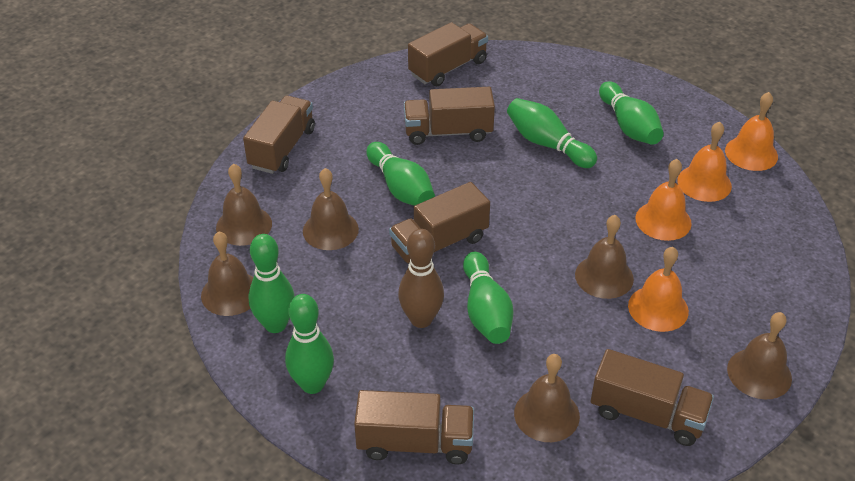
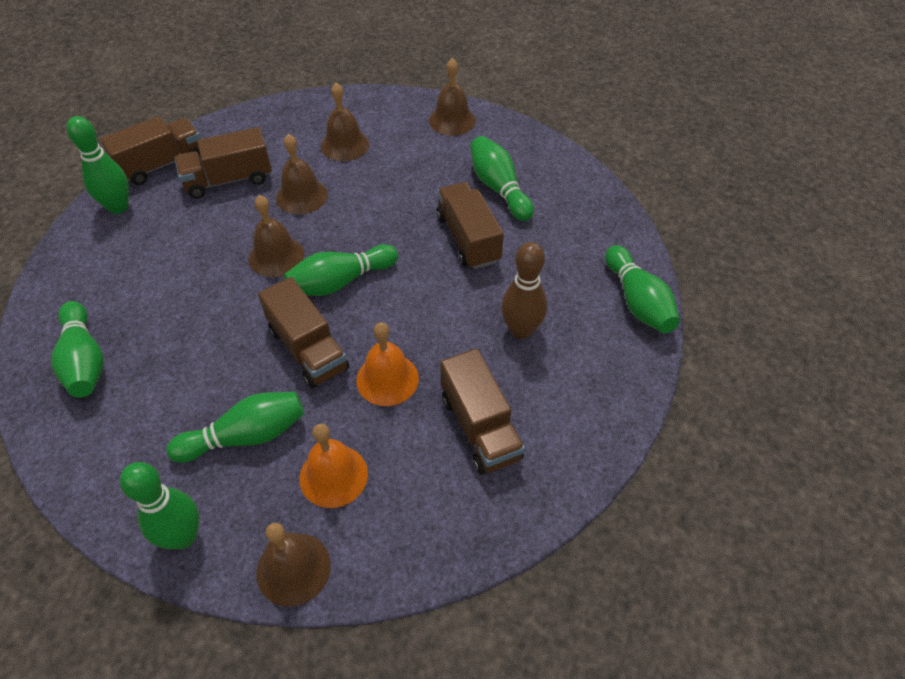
brown bell: 6 -> 5
brown truck: 6 -> 5
green bowling pin: 6 -> 7
orange bell: 4 -> 2

